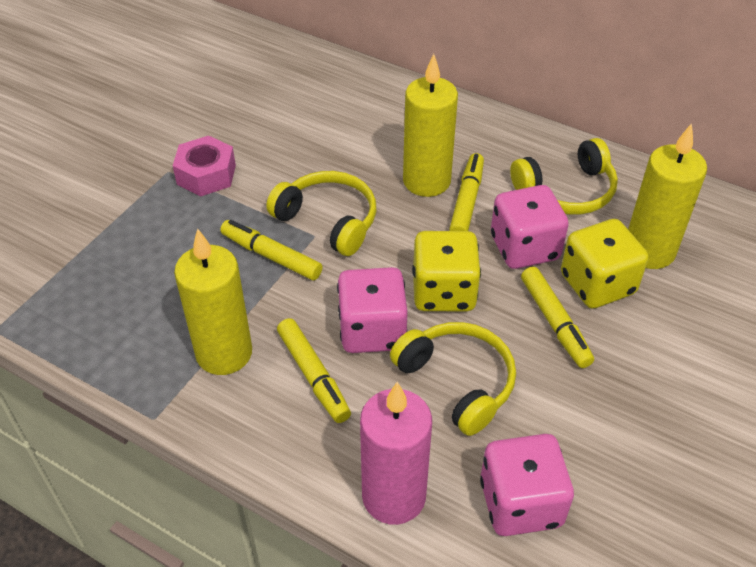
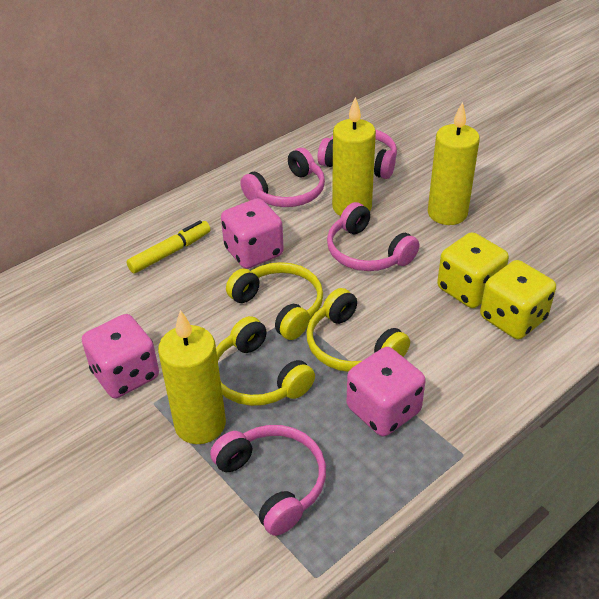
pink candle: 1 -> 0
pink headphones: 0 -> 4
pink nut: 1 -> 0
yellow marker: 4 -> 1

